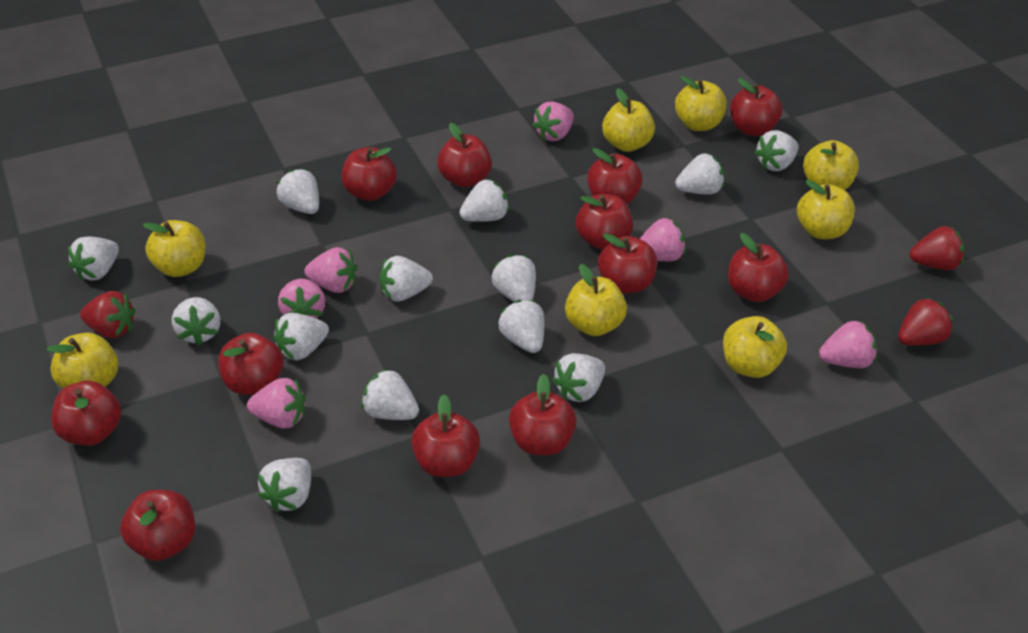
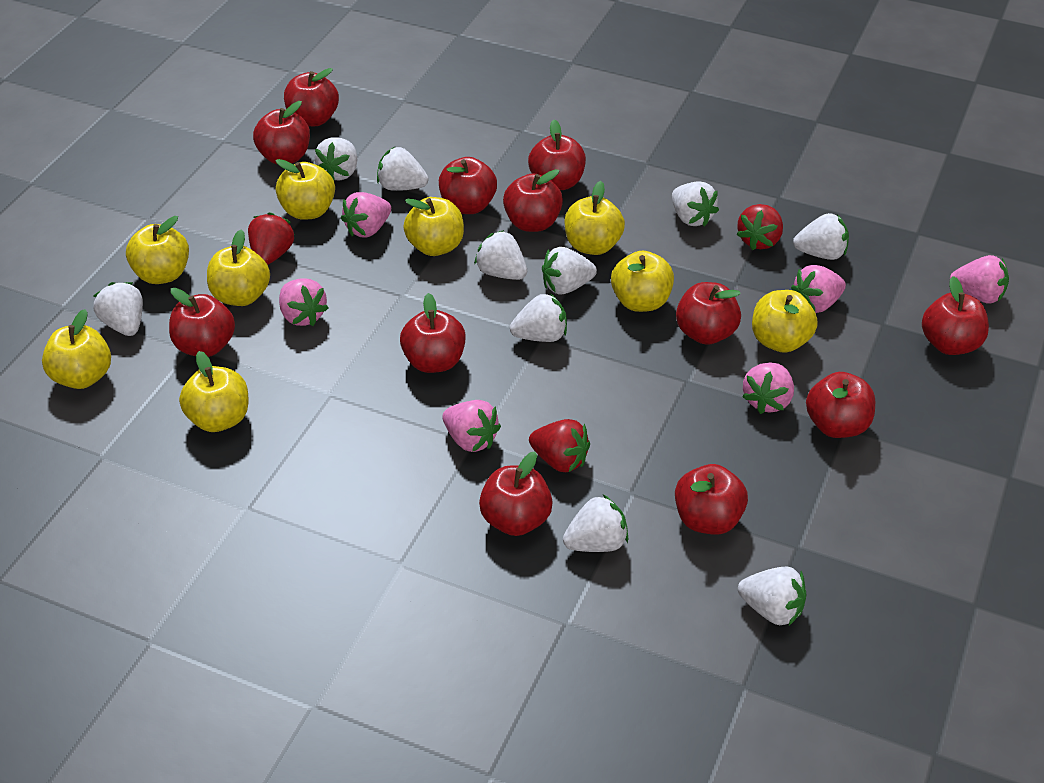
white strawberry: 13 -> 10
yellow apple: 8 -> 9

